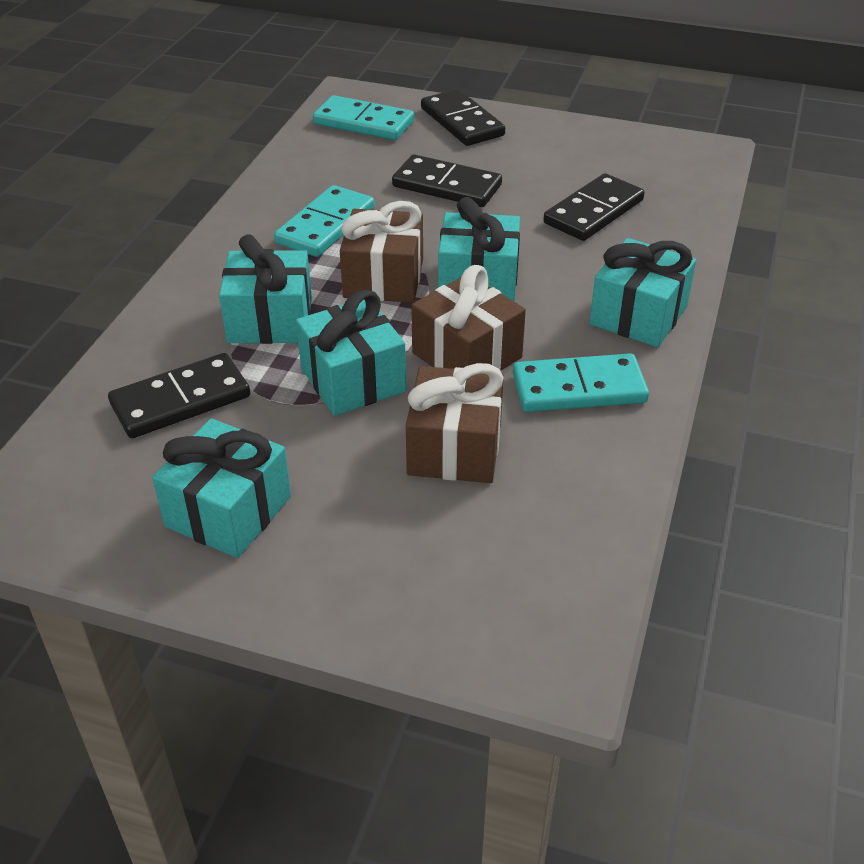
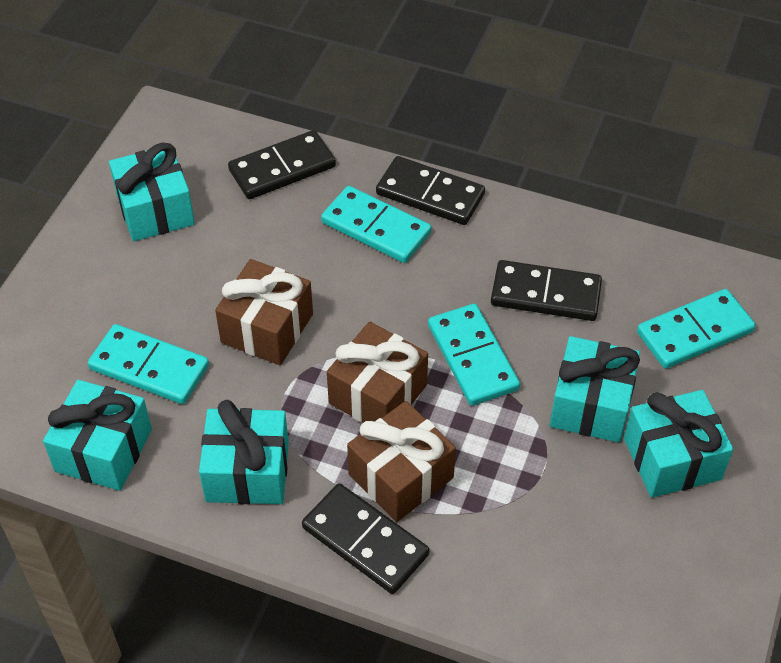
turquoise domino: 3 -> 4

